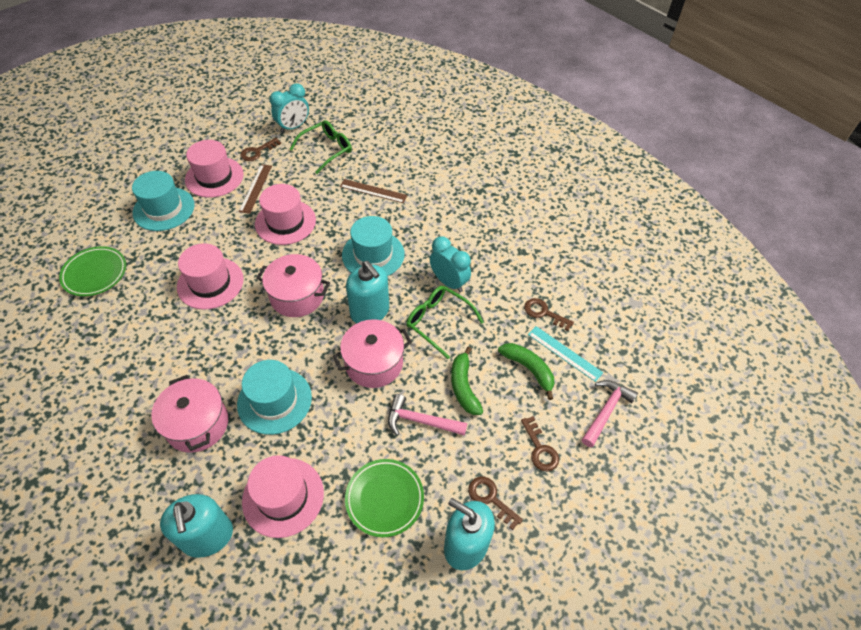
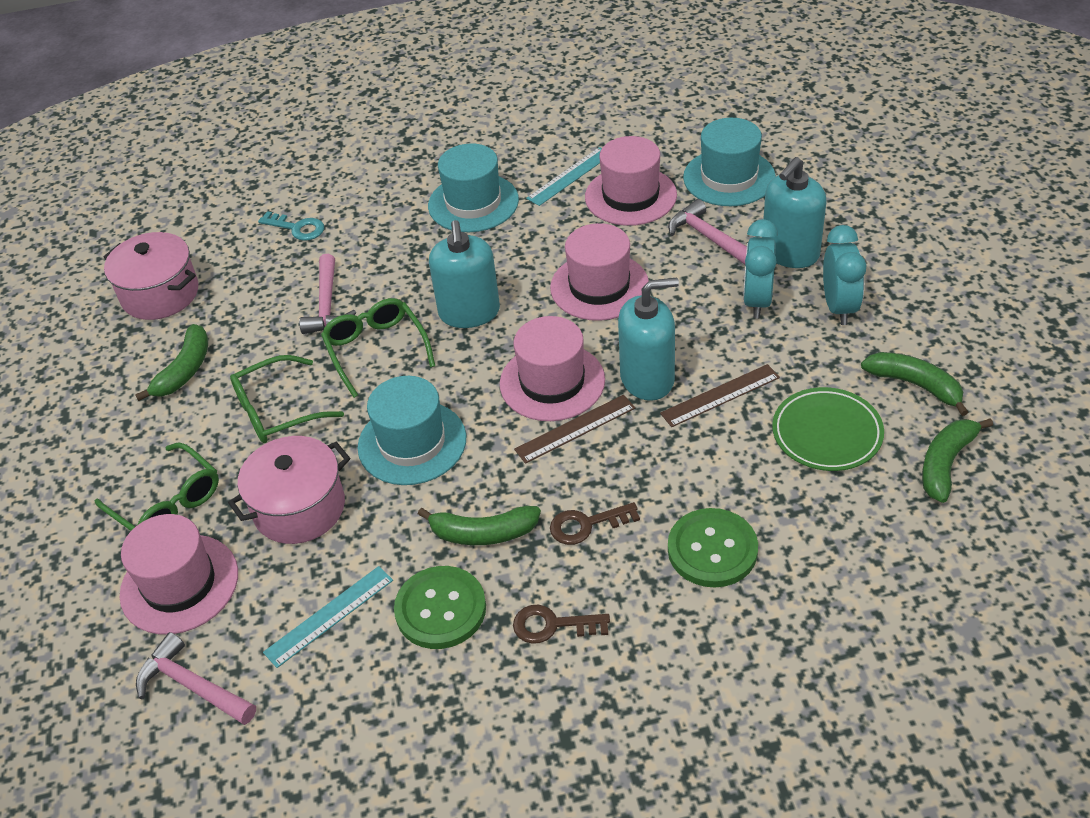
brown key: 4 -> 2
green banana: 2 -> 4
green button: 0 -> 2
green glasses: 2 -> 3
green plate: 2 -> 1
pink hammer: 2 -> 3
pink pot: 3 -> 2
turquoise key: 0 -> 1
turquoise ruler: 1 -> 2

